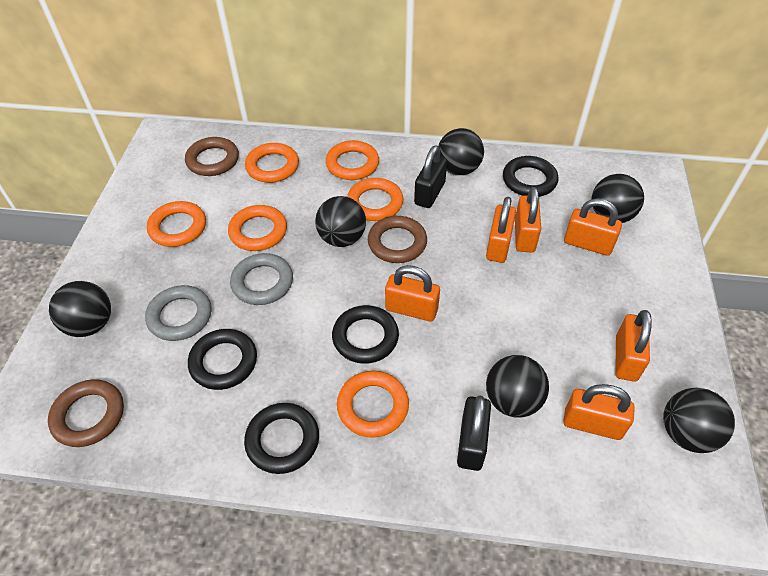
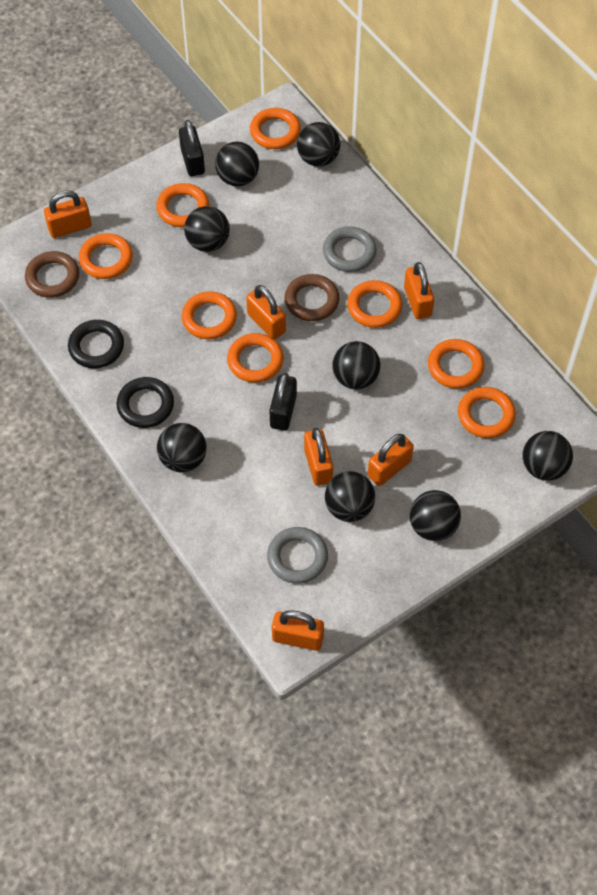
black ball: 6 -> 8
black ring: 4 -> 2
brown ring: 3 -> 2
orange ring: 6 -> 8

